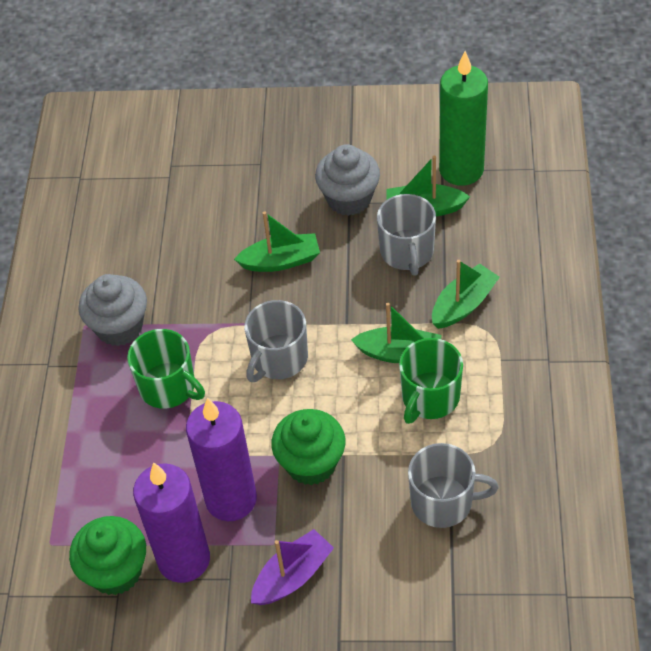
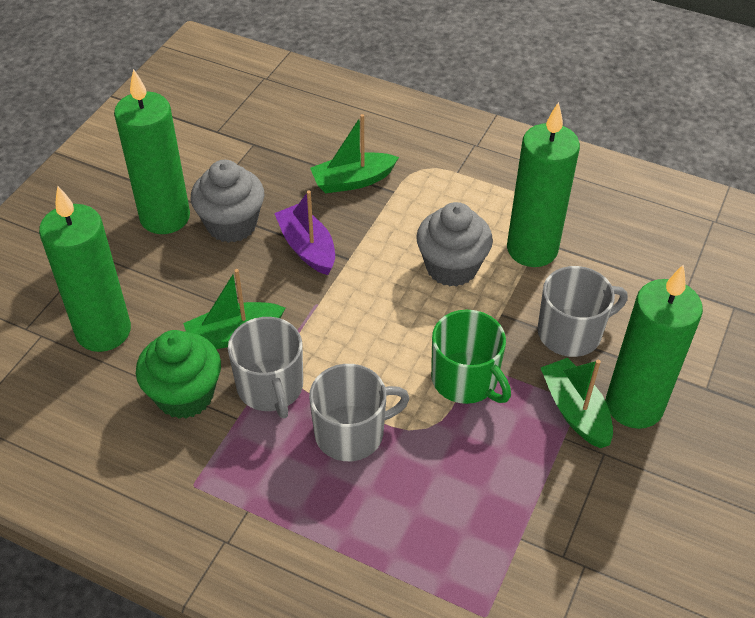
green boat: 4 -> 3
green candle: 1 -> 4
green cupcake: 2 -> 1
green mug: 2 -> 1
purple candle: 2 -> 0

